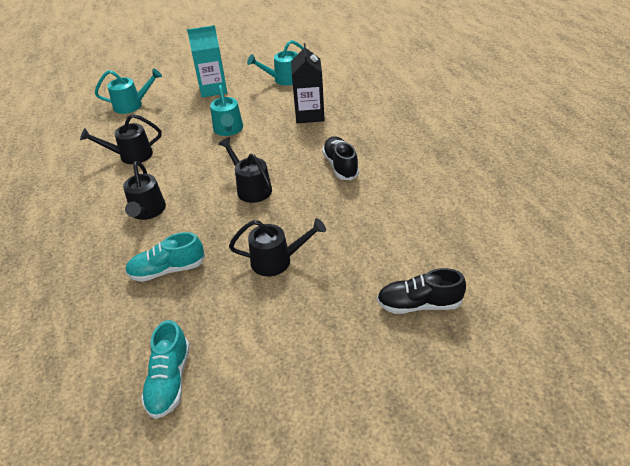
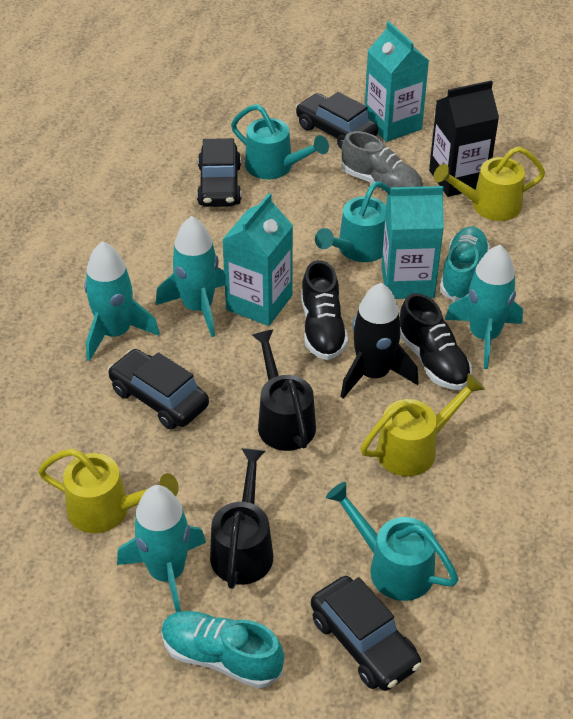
black car: 0 -> 4
black rocket: 0 -> 1
black watering can: 4 -> 2
grey shoe: 0 -> 1
turquoise carton: 1 -> 3
turquoise rocket: 0 -> 4
yellow watering can: 0 -> 3

